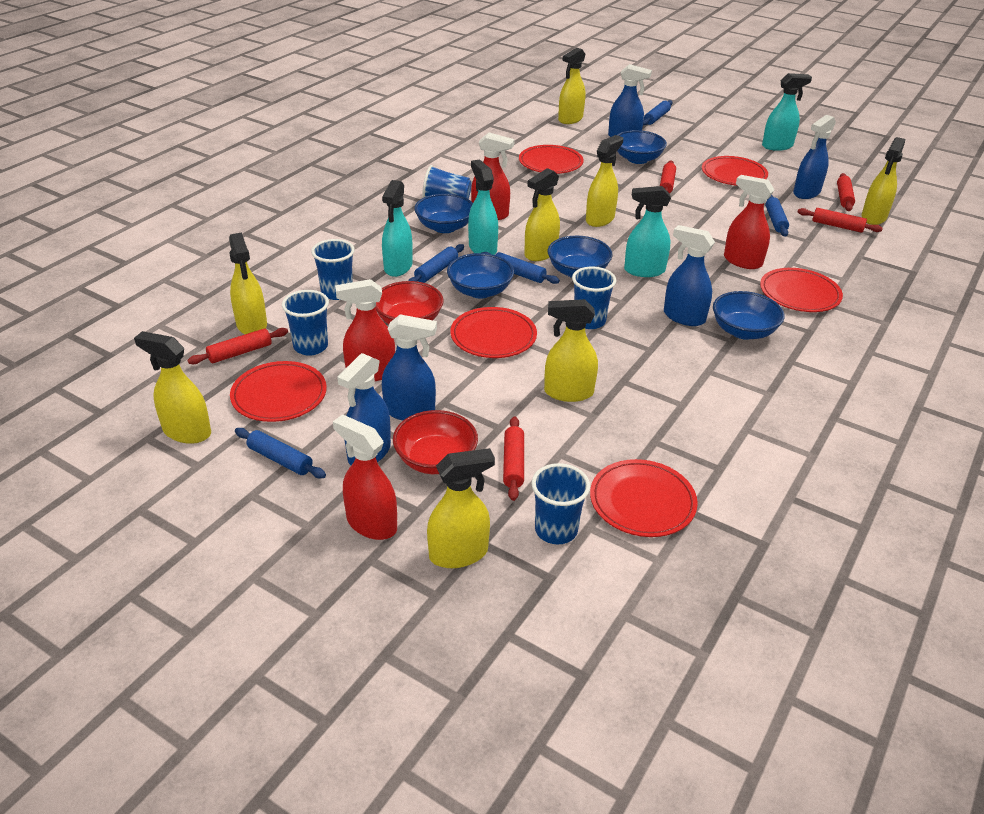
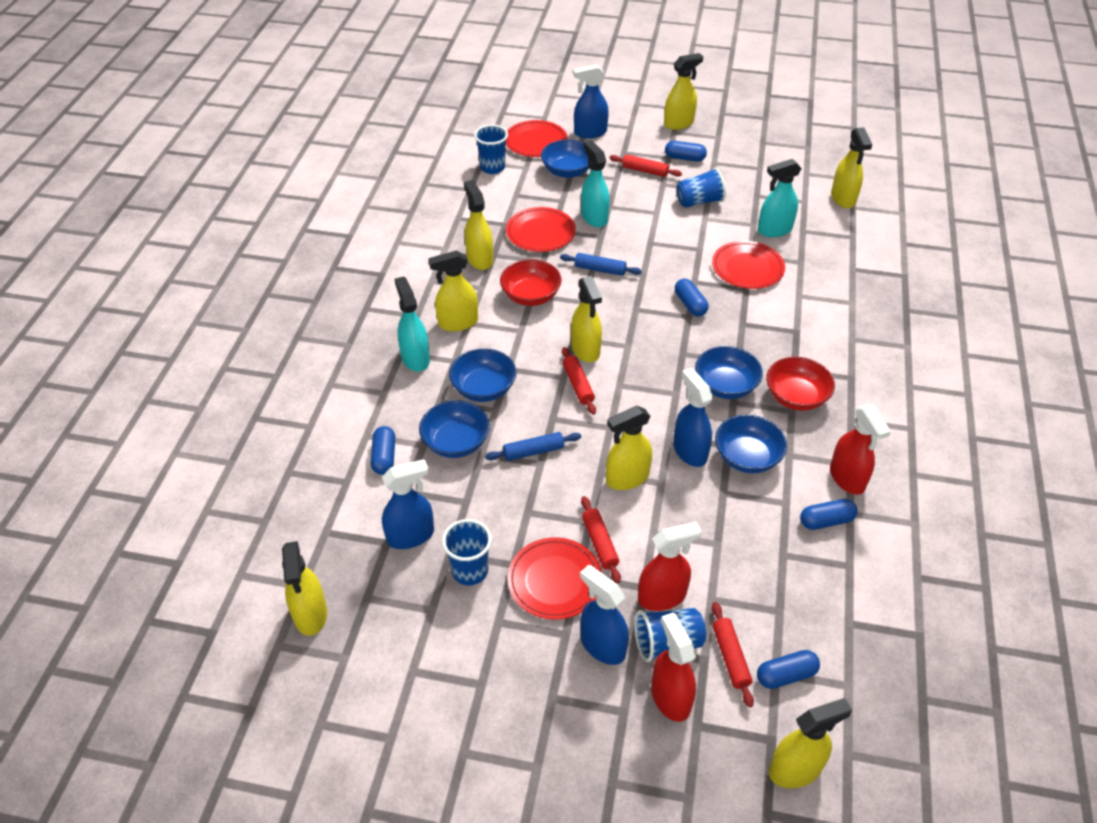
blue capsule: 0 -> 5
blue cup: 5 -> 4
blue rolling pin: 5 -> 2
blue spray bottle: 5 -> 4
red plate: 6 -> 4
red rolling pin: 5 -> 4
red spray bottle: 4 -> 3
turquoise spray bottle: 4 -> 3

